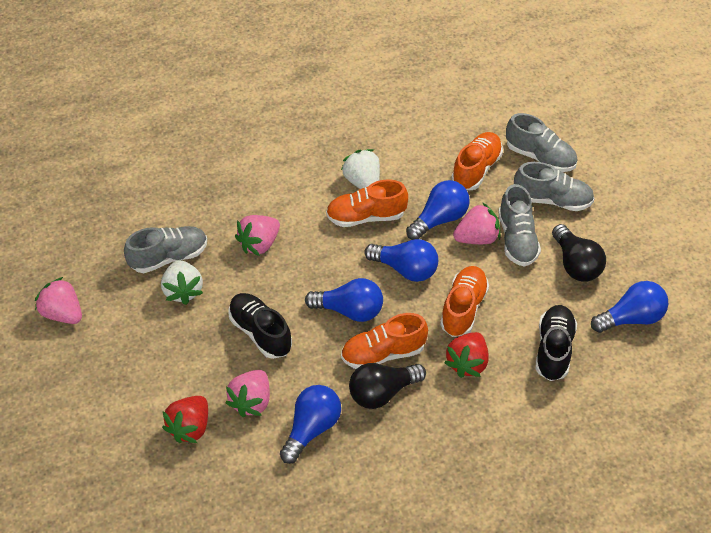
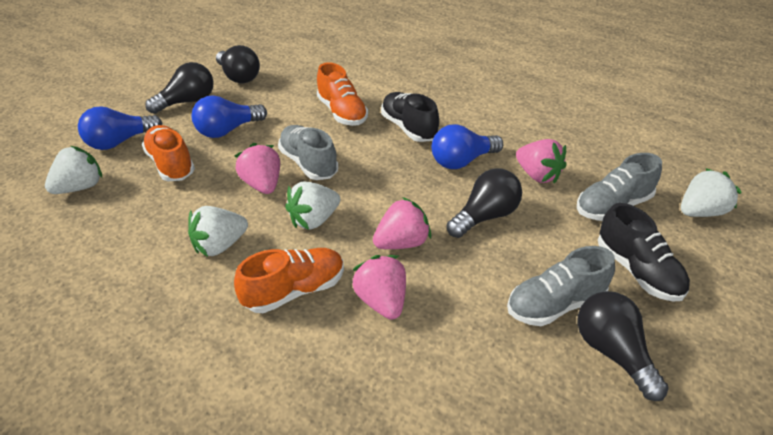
black light bulb: 2 -> 4
blue light bulb: 5 -> 3
grey shoe: 4 -> 3
orange shoe: 4 -> 3
red strawberry: 2 -> 0
white strawberry: 2 -> 4

